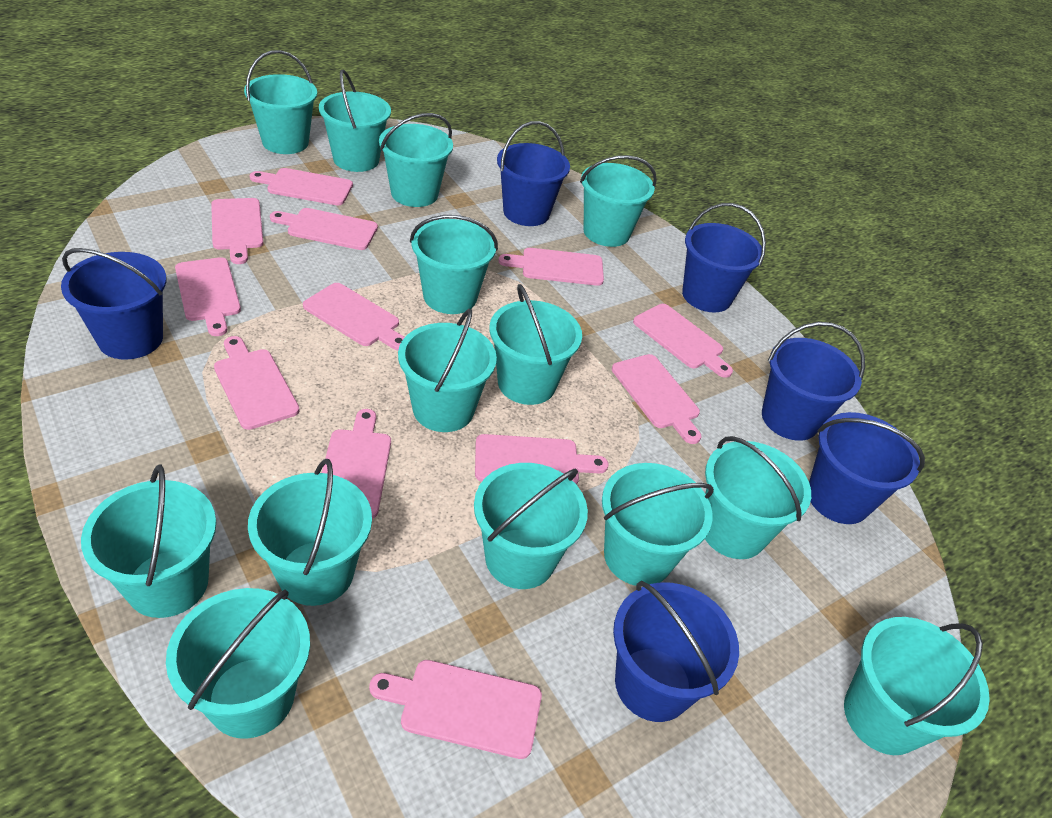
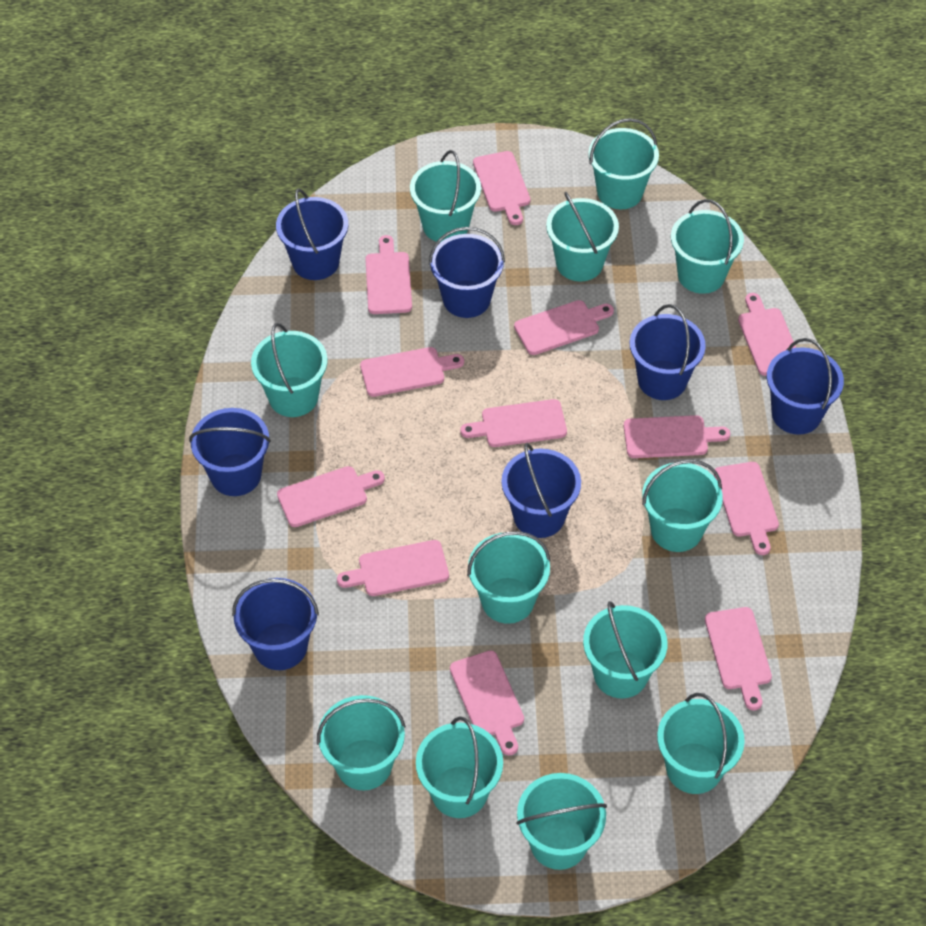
blue bucket: 6 -> 7
turquoise bucket: 14 -> 12

